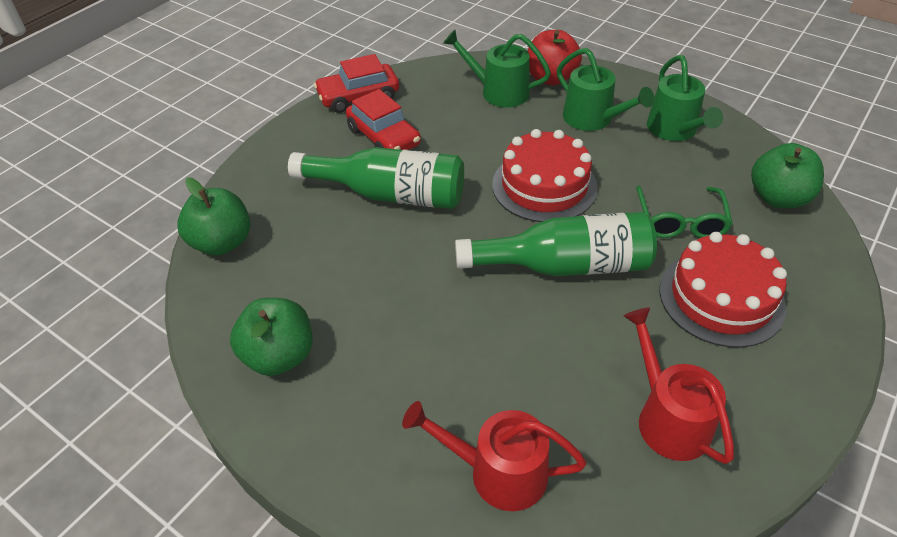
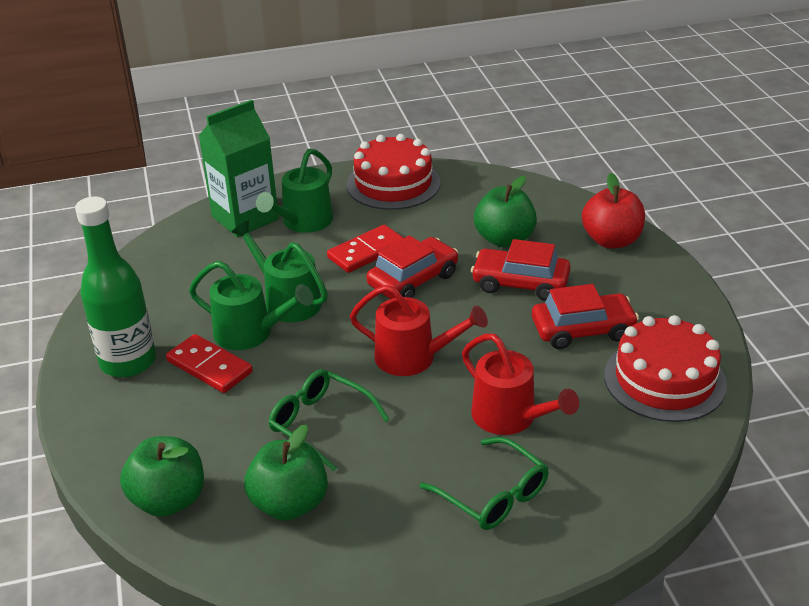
green bottle: 2 -> 1
green carton: 0 -> 1
green glasses: 1 -> 2
red car: 2 -> 3
red domino: 0 -> 2

